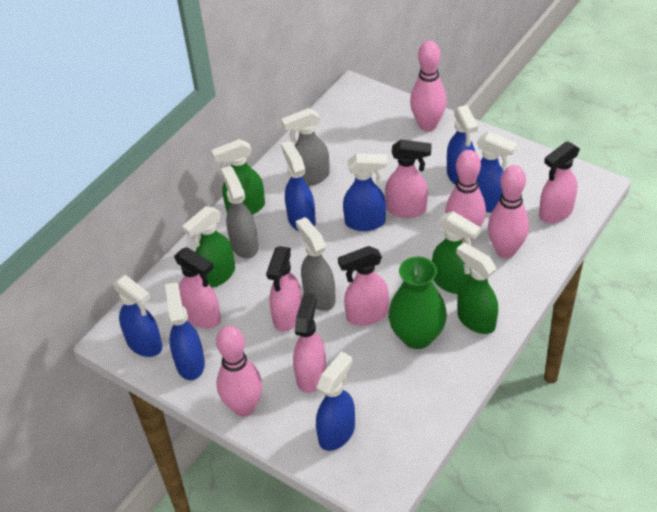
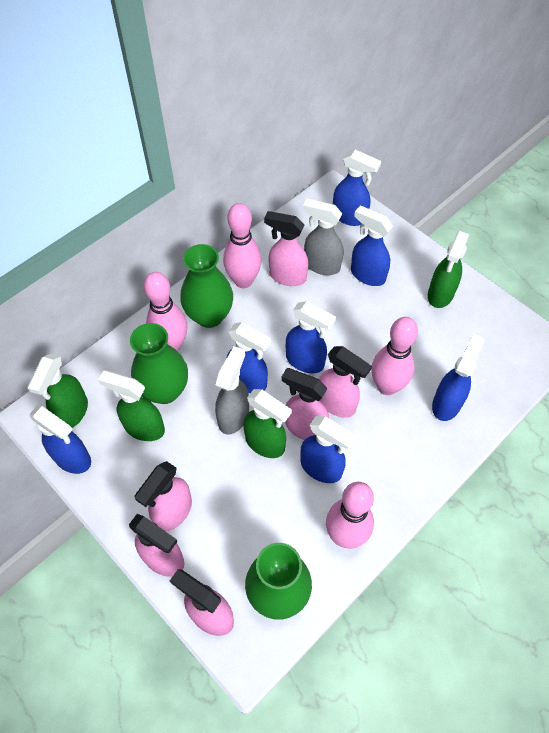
green vase: 1 -> 3
grey spray bottle: 3 -> 2

